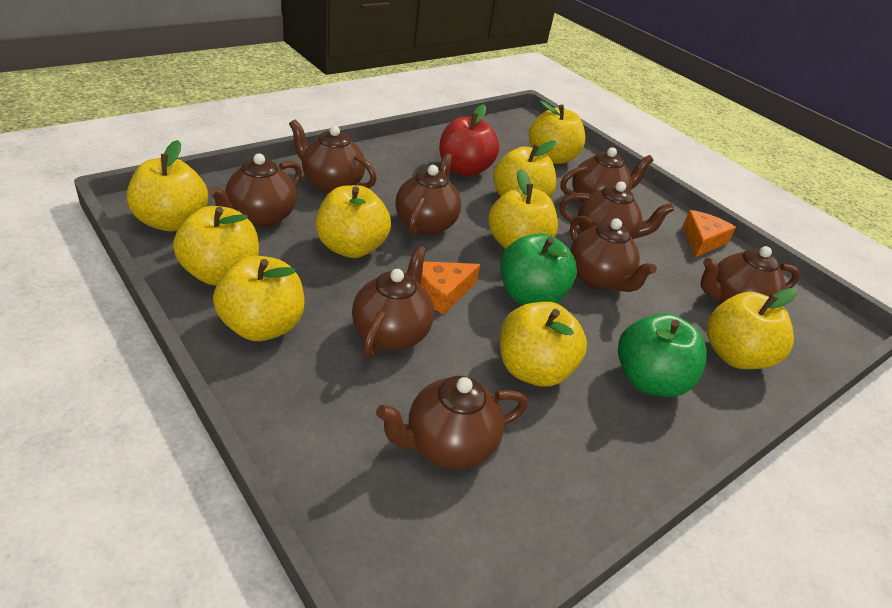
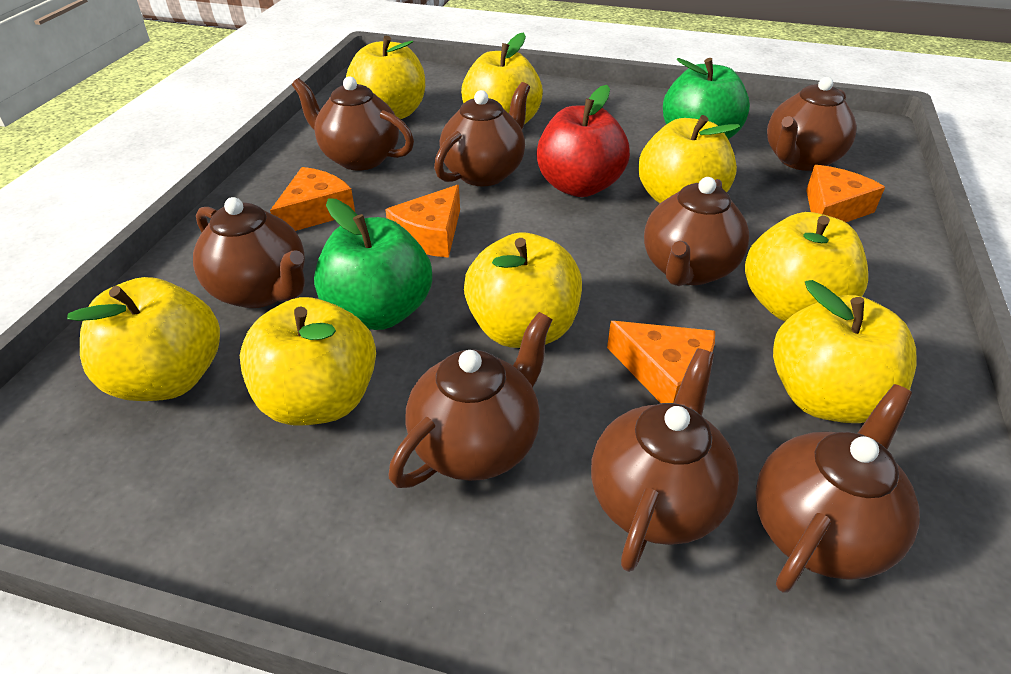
brown teapot: 9 -> 8
orange cheese: 2 -> 4
yellow apple: 9 -> 8

